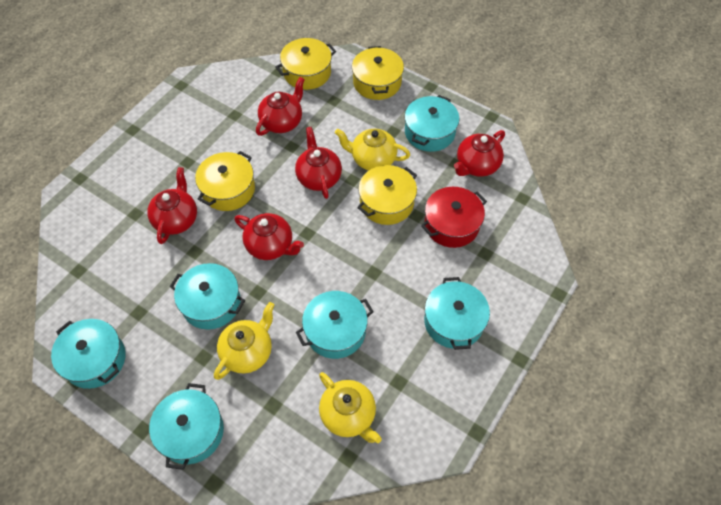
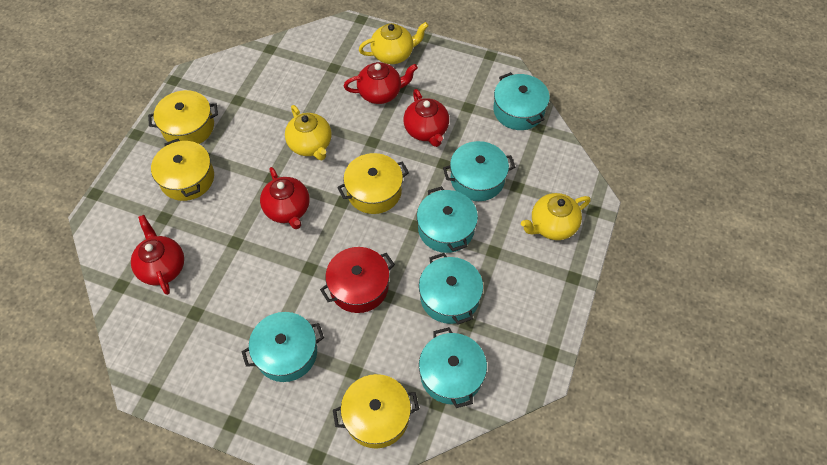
red teapot: 5 -> 4

